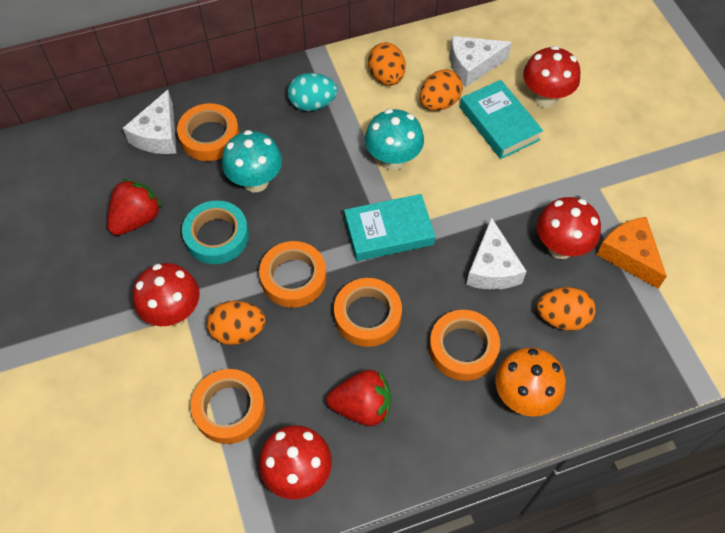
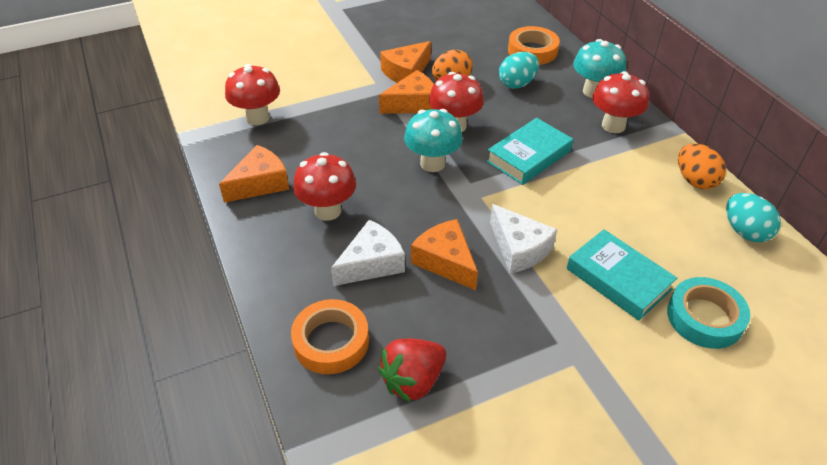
orange cheese: 1 -> 4
orange egg: 4 -> 2
orange mushroom: 1 -> 0
orange tape: 5 -> 2
red strawberry: 2 -> 1
turquoise egg: 1 -> 2
white cheese: 3 -> 2

